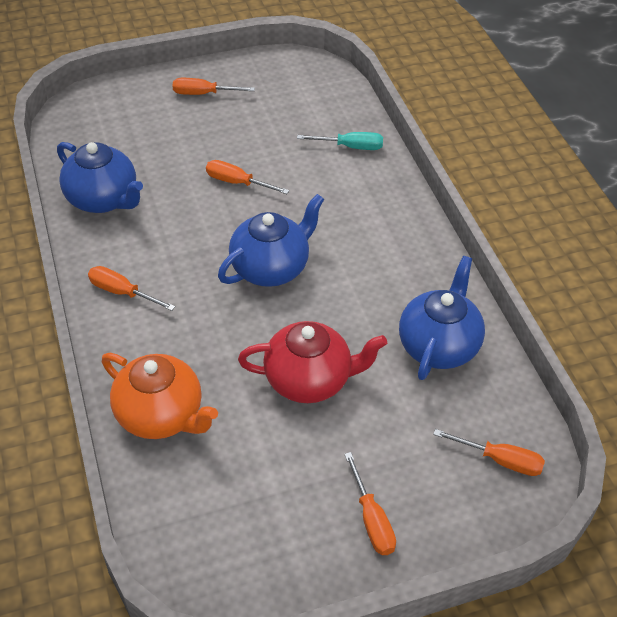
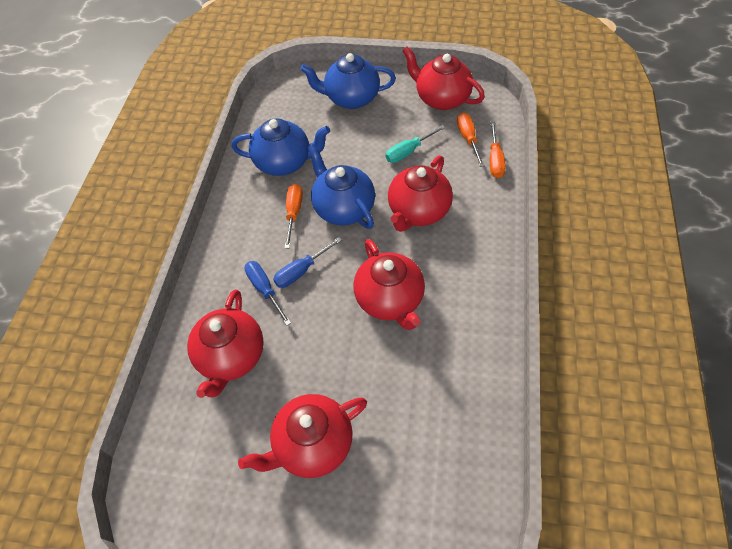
blue screwdriver: 0 -> 2
orange screwdriver: 5 -> 3
orange teapot: 1 -> 0
red teapot: 1 -> 5

